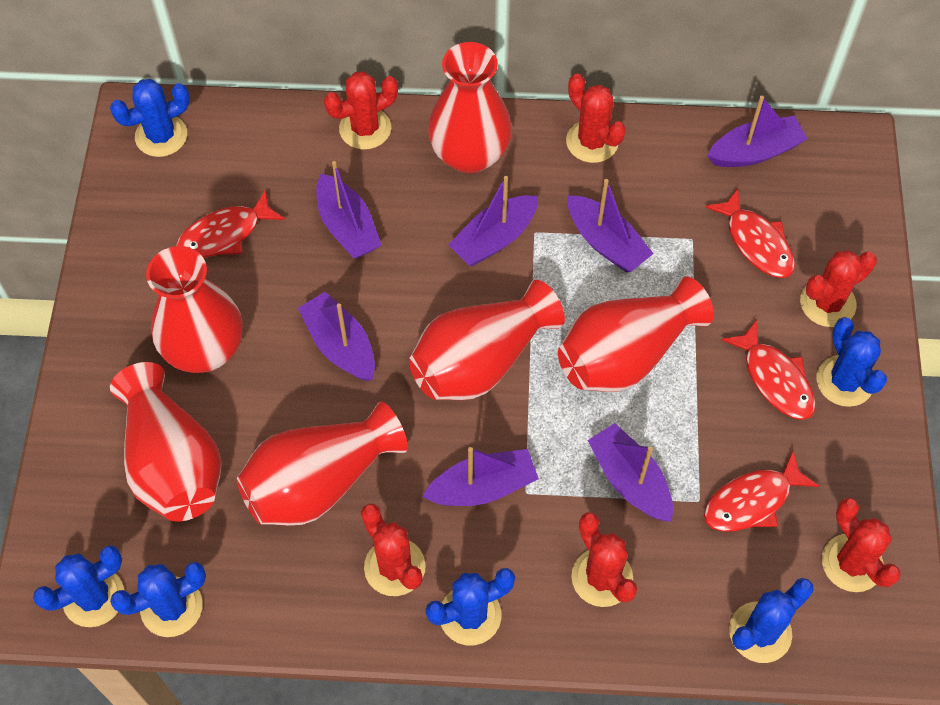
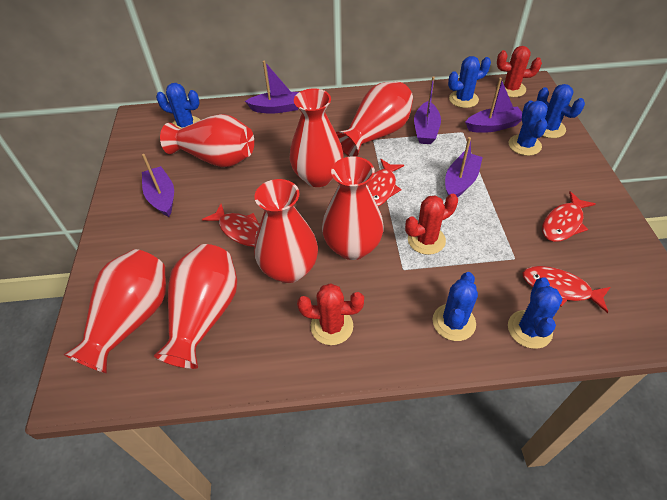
purple boat: 7 -> 5
red cactus: 6 -> 3
red vase: 6 -> 7

